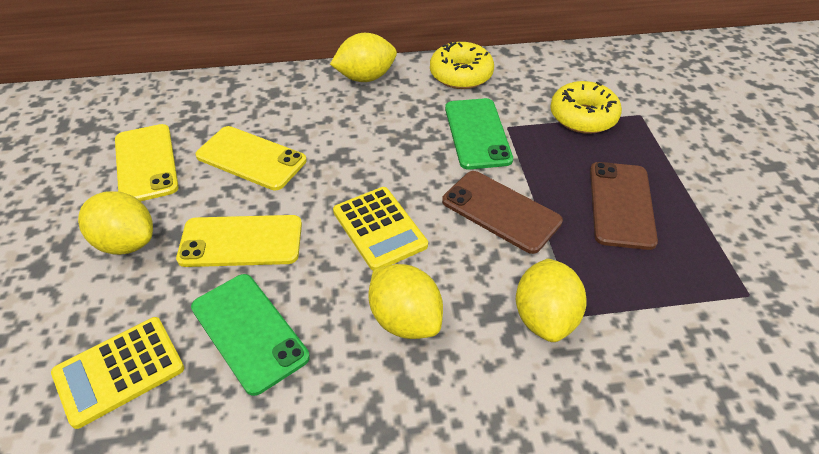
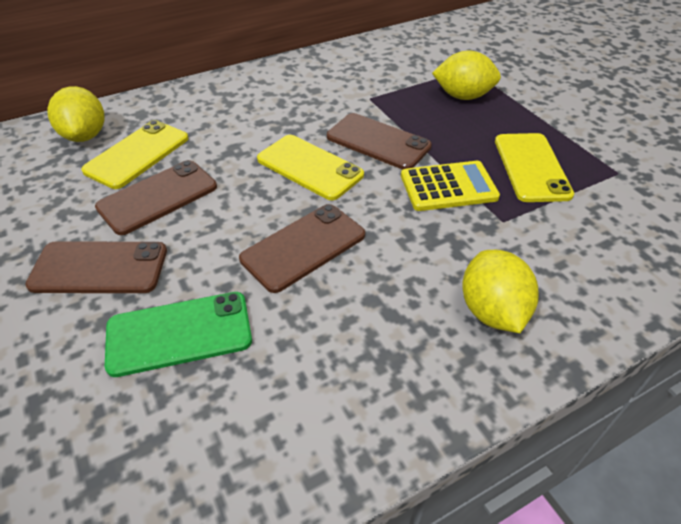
brown phone: 2 -> 4
green phone: 2 -> 1
yellow calculator: 2 -> 1
yellow donut: 2 -> 0
yellow lemon: 4 -> 3

